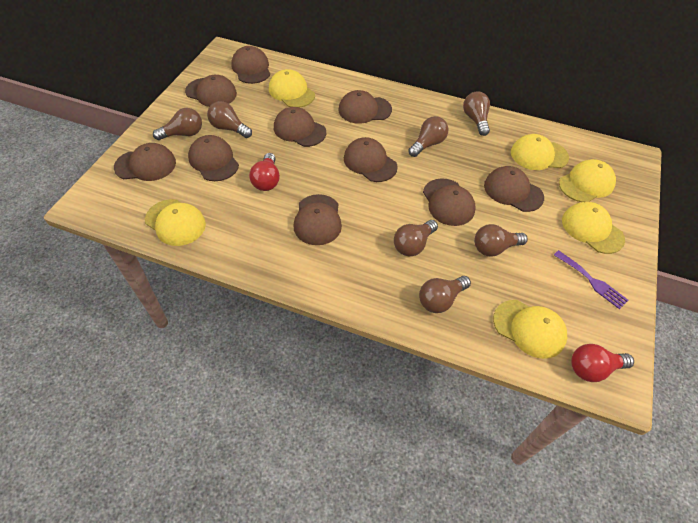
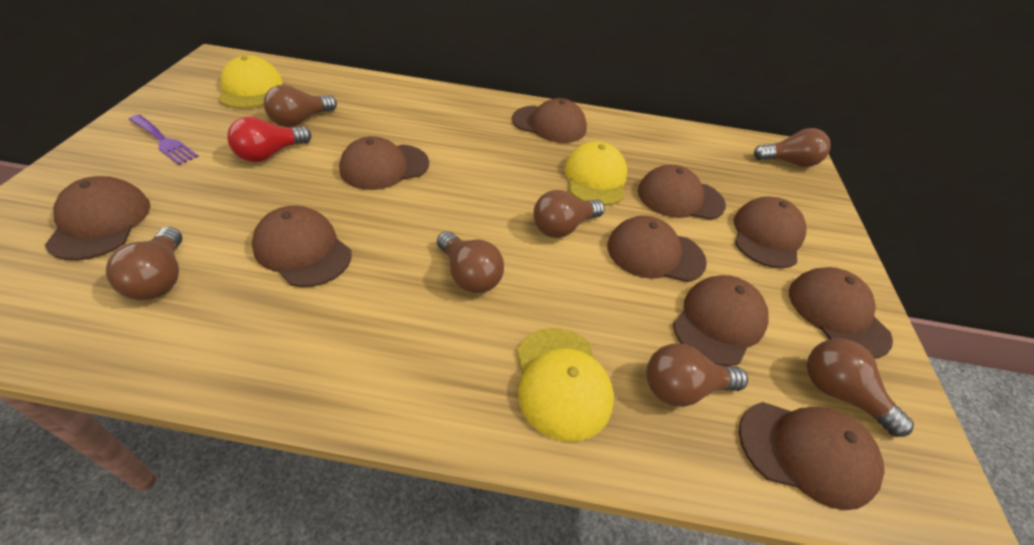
red light bulb: 2 -> 1
yellow cap: 6 -> 3

